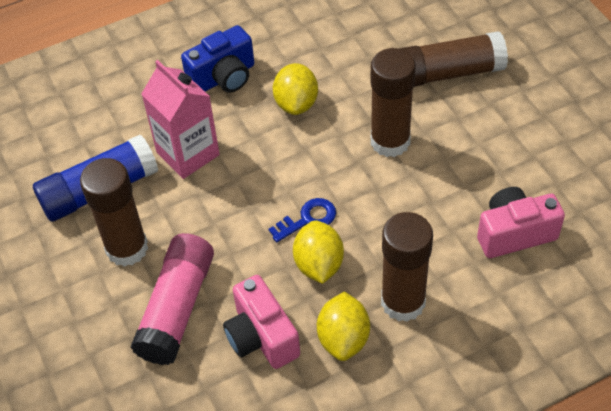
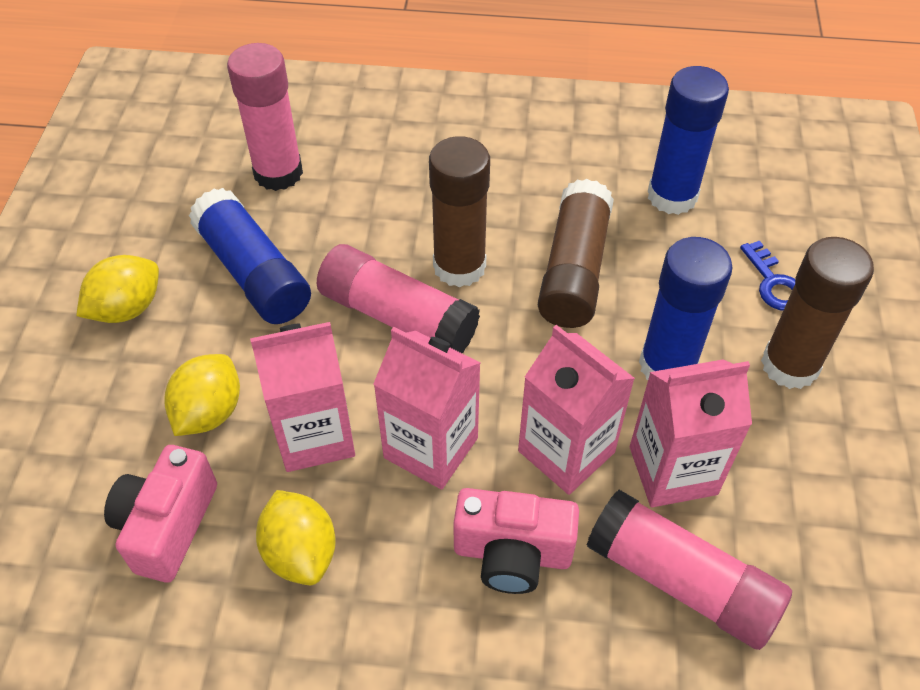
blue camera: 1 -> 0
blue glue stick: 1 -> 3
brown glue stick: 4 -> 3
pink carton: 1 -> 4
pink glue stick: 1 -> 3

